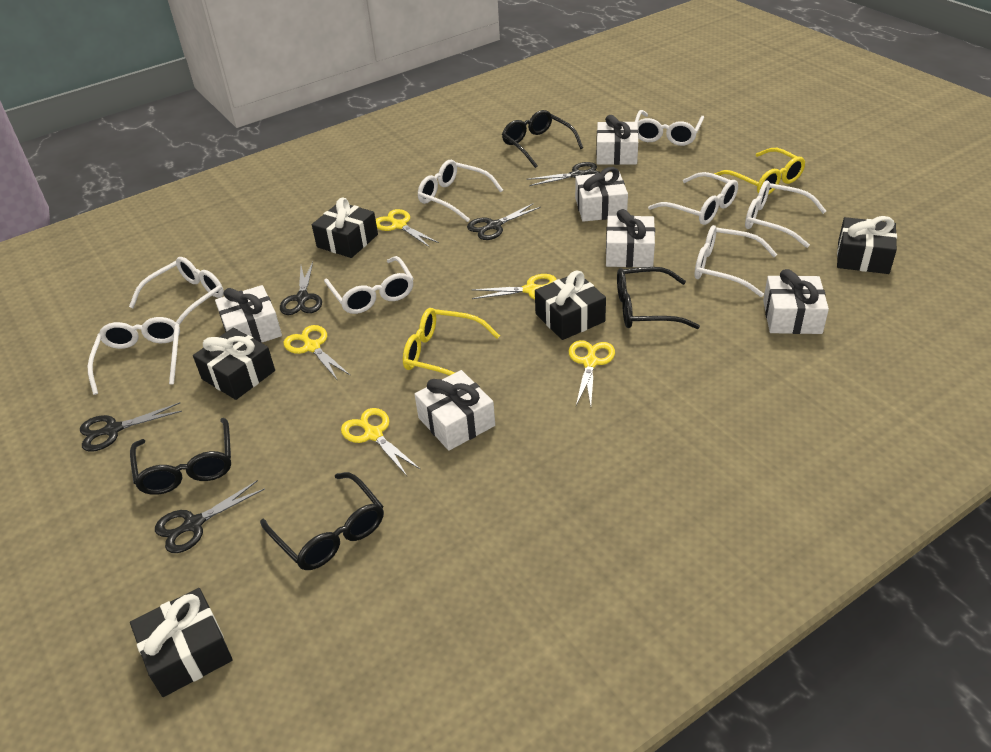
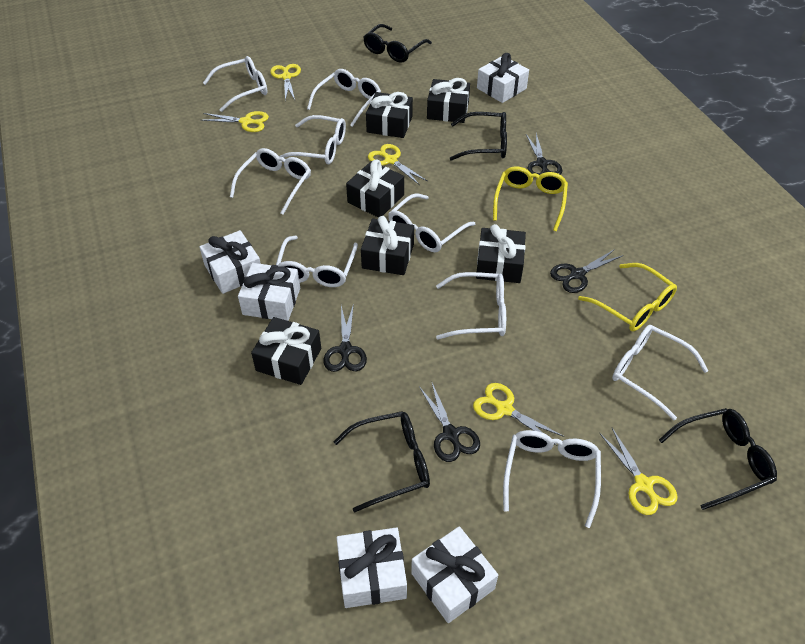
black gift: 5 -> 6
black scissors: 5 -> 4
white gift: 6 -> 5
white glasses: 8 -> 9

